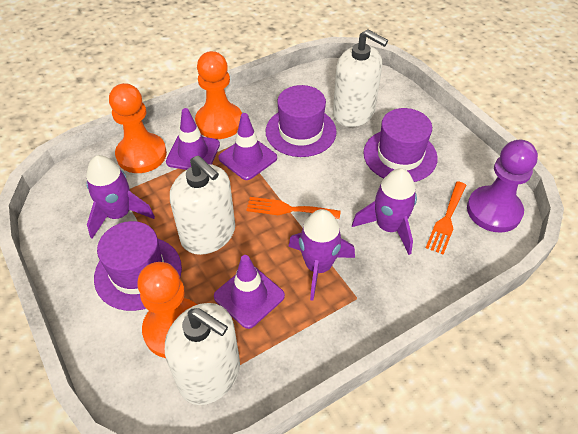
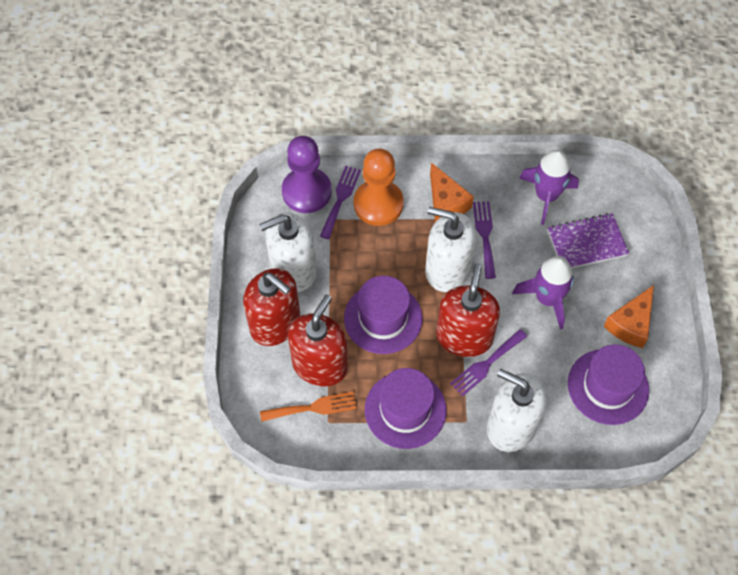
orange cheese: 0 -> 2
orange fork: 2 -> 1
orange pawn: 3 -> 1
purple fork: 0 -> 3
purple notebook: 0 -> 1
purple rocket: 3 -> 2
purple traffic cone: 3 -> 0
red soap dispenser: 0 -> 3

